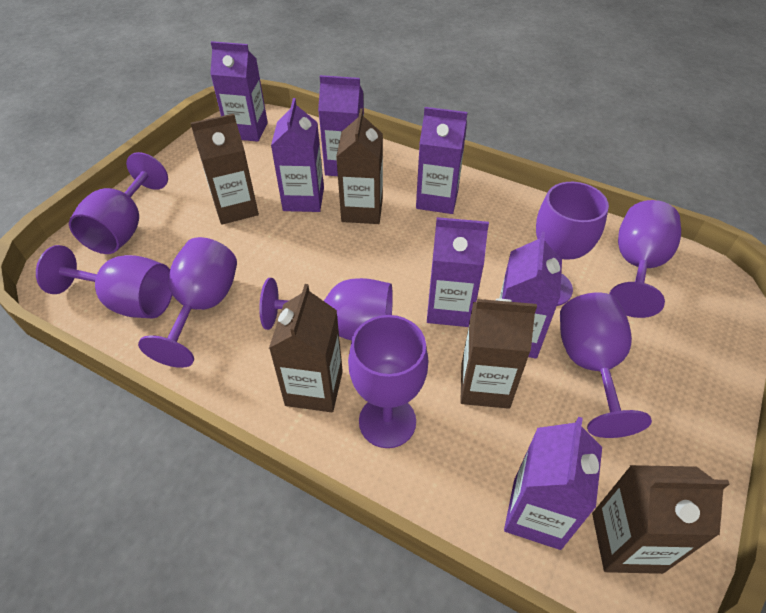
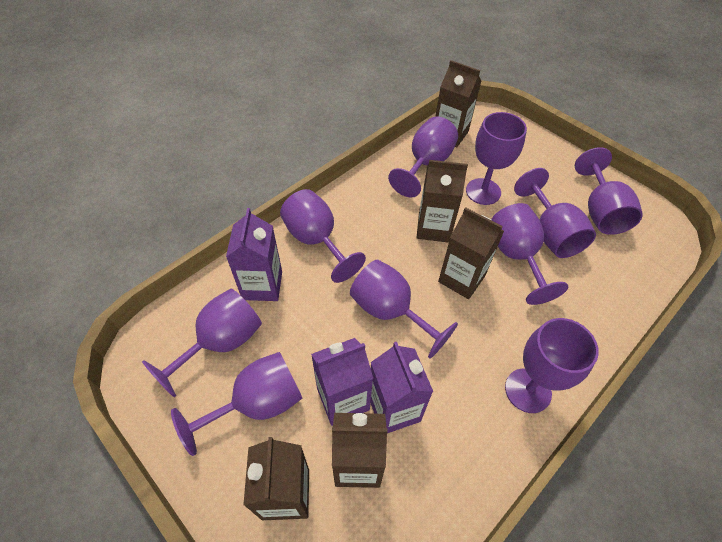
purple carton: 7 -> 3
purple goblet: 8 -> 10

